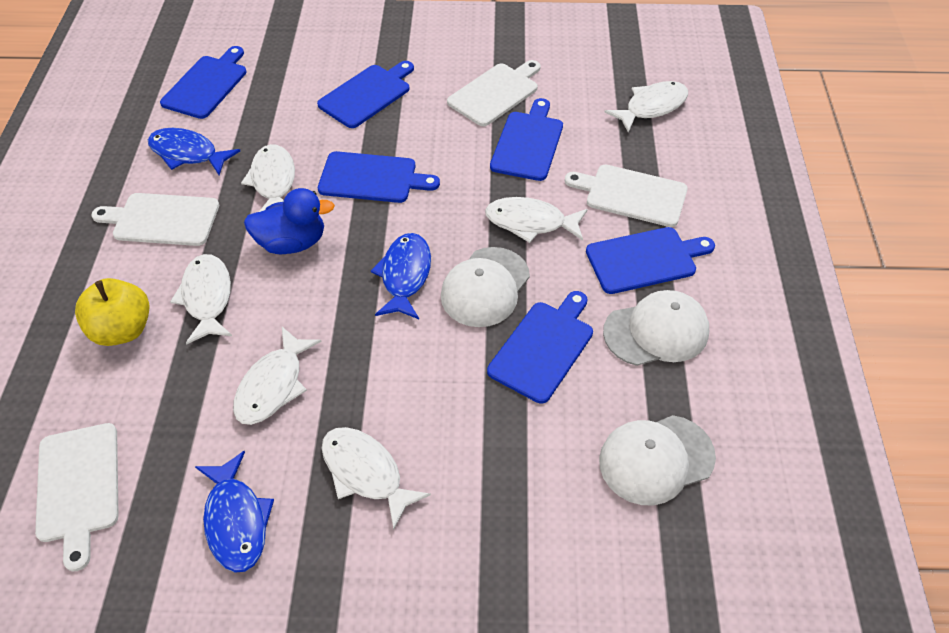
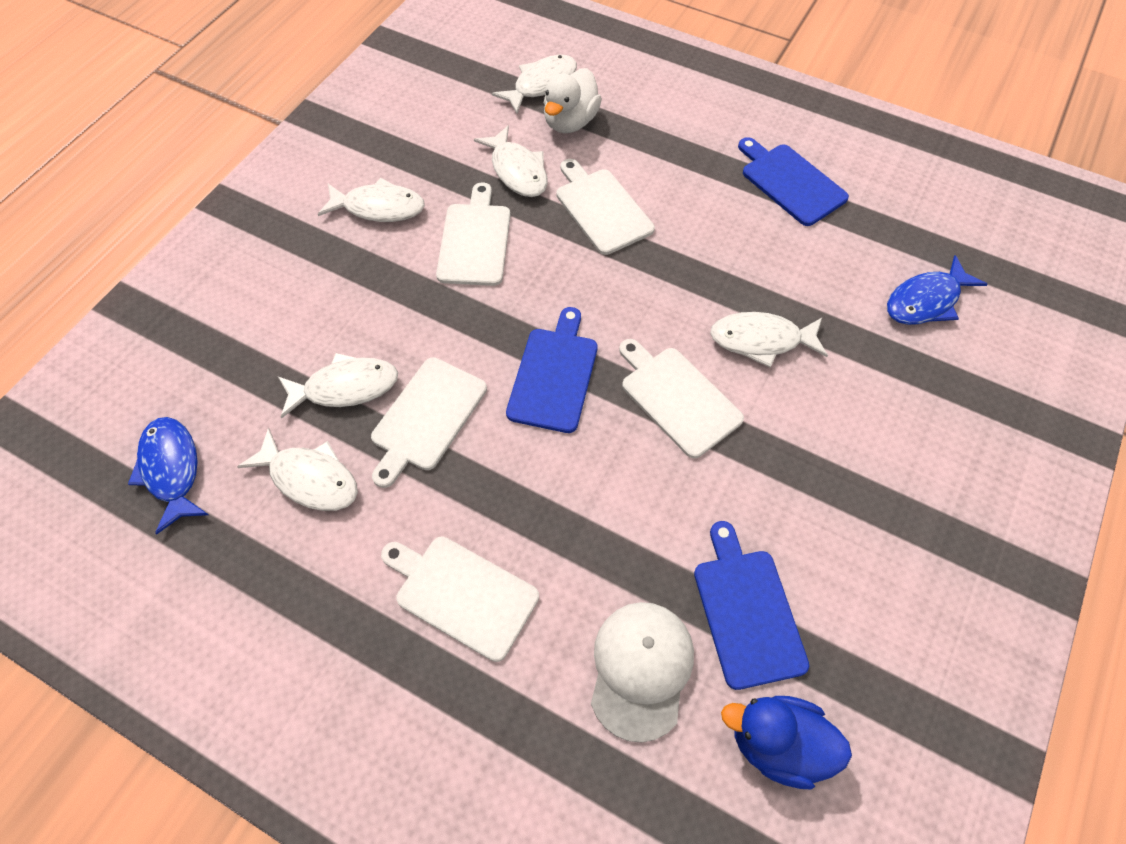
blue cutting board: 6 -> 3
blue fish: 3 -> 2
white cap: 3 -> 1
white cutting board: 4 -> 5
white duck: 0 -> 1
yellow apple: 1 -> 0

